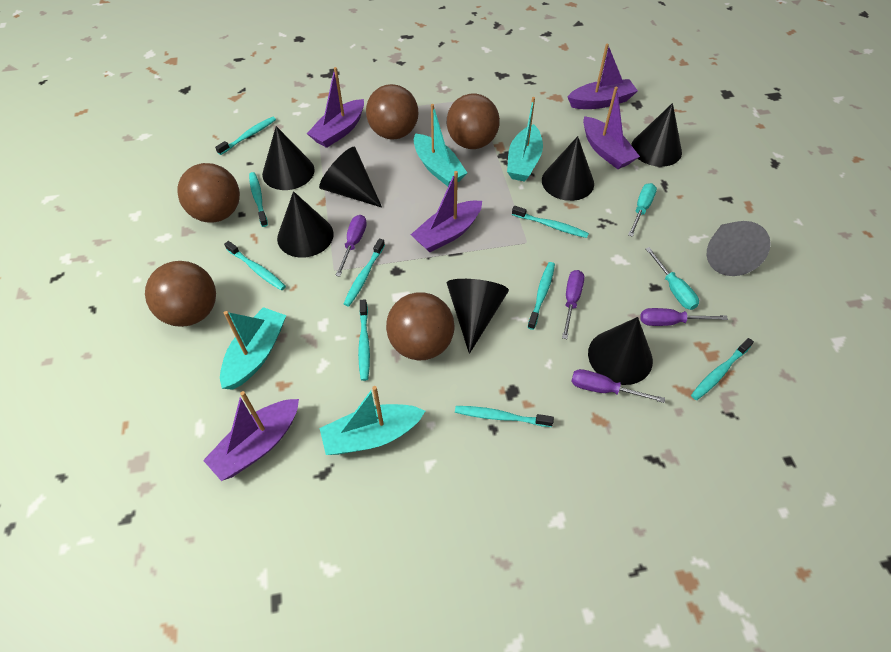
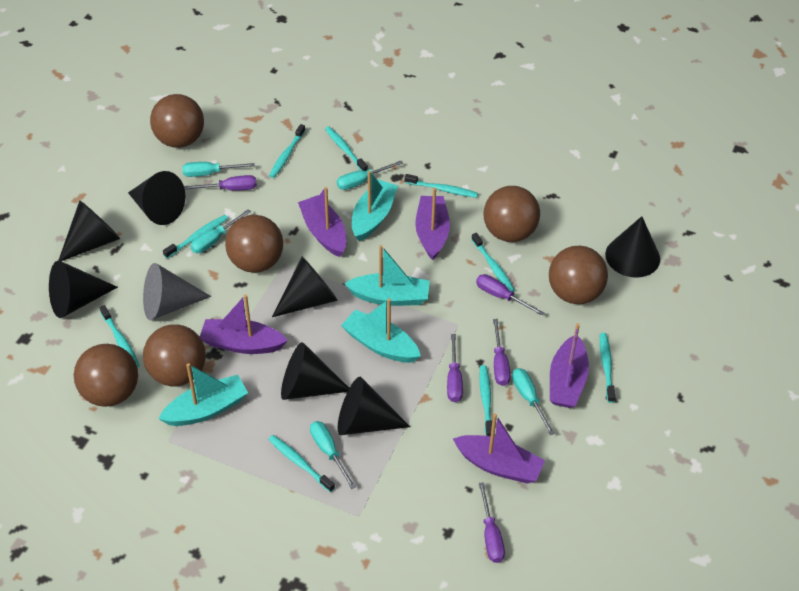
brown ball: 5 -> 6
purple screwdriver: 4 -> 5
turquoise screwdriver: 2 -> 5

